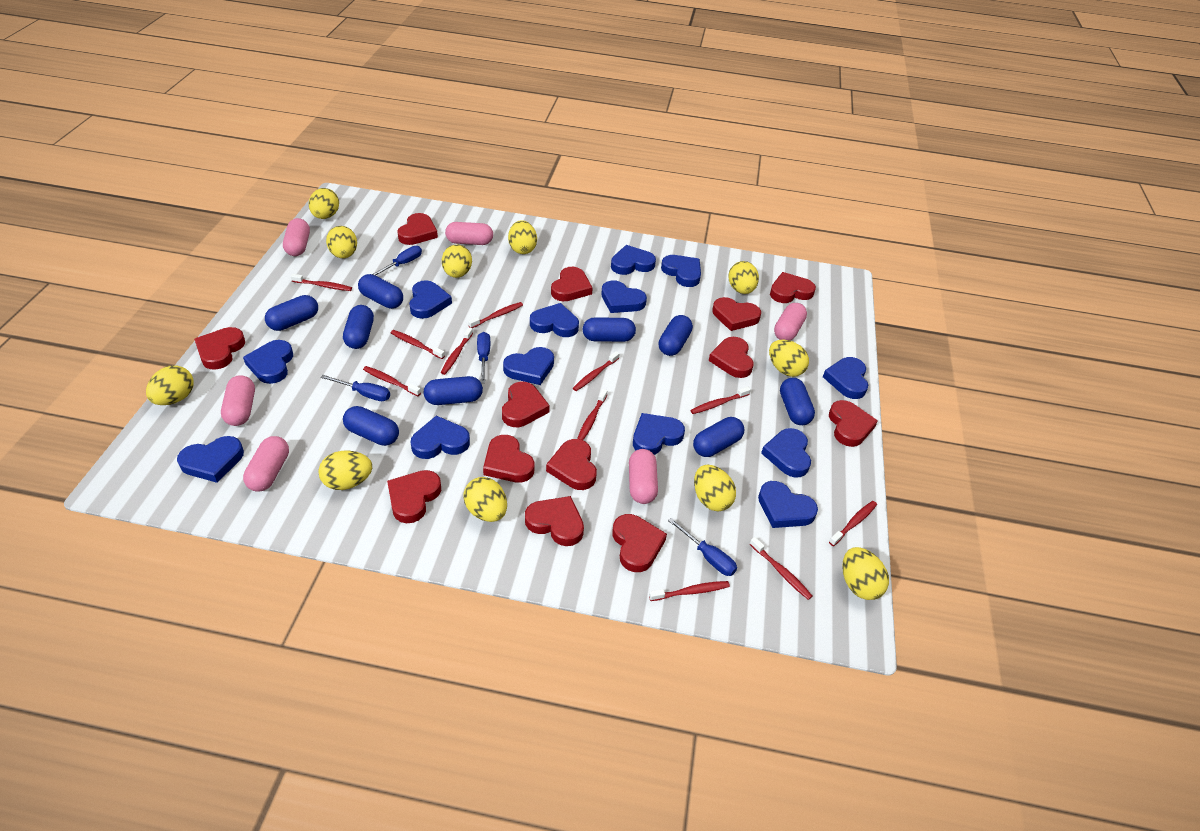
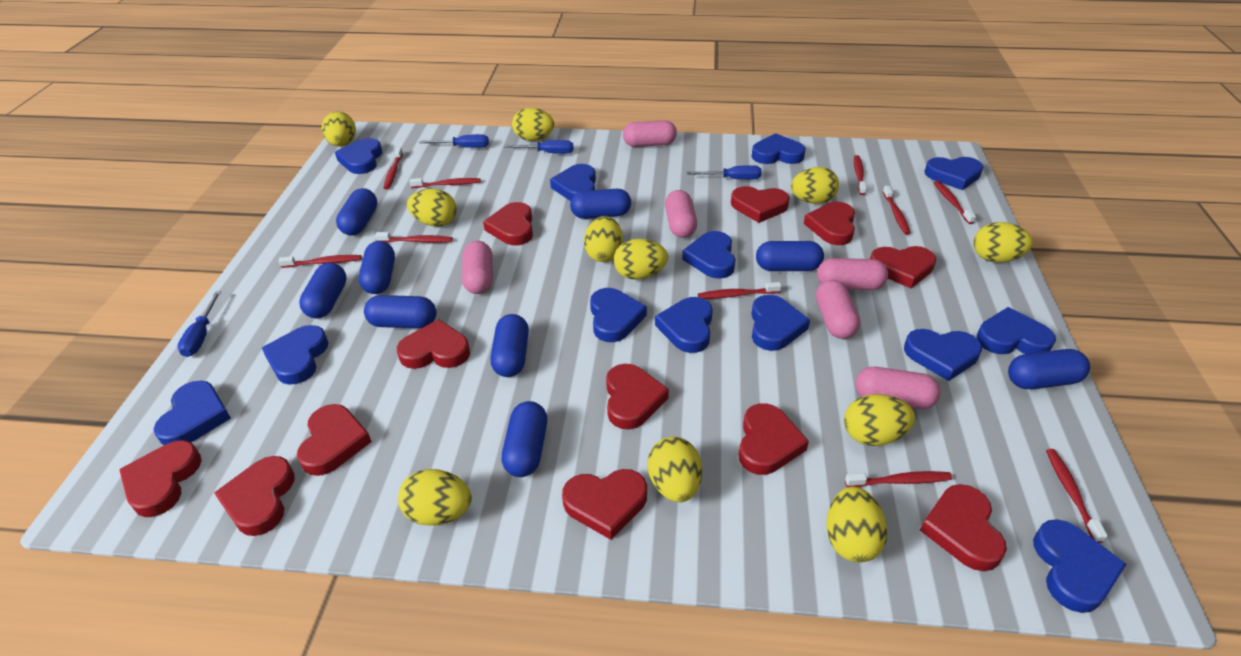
red heart: 13 -> 12
red toothbrush: 11 -> 10

